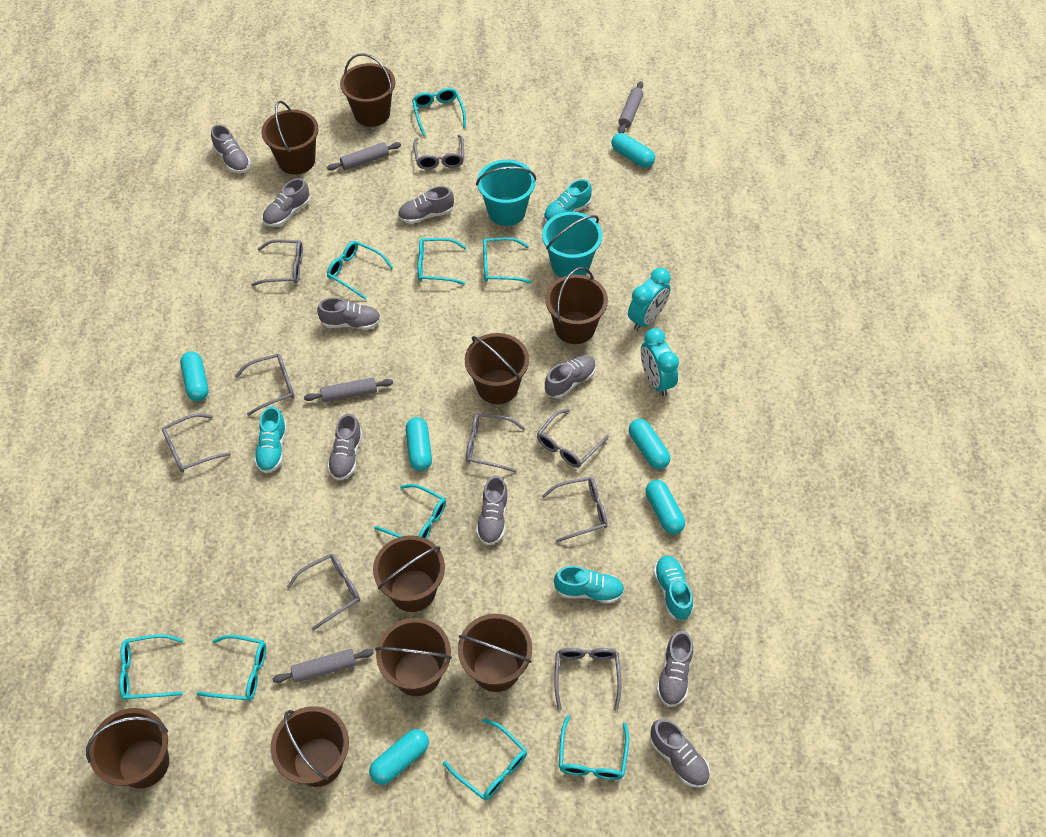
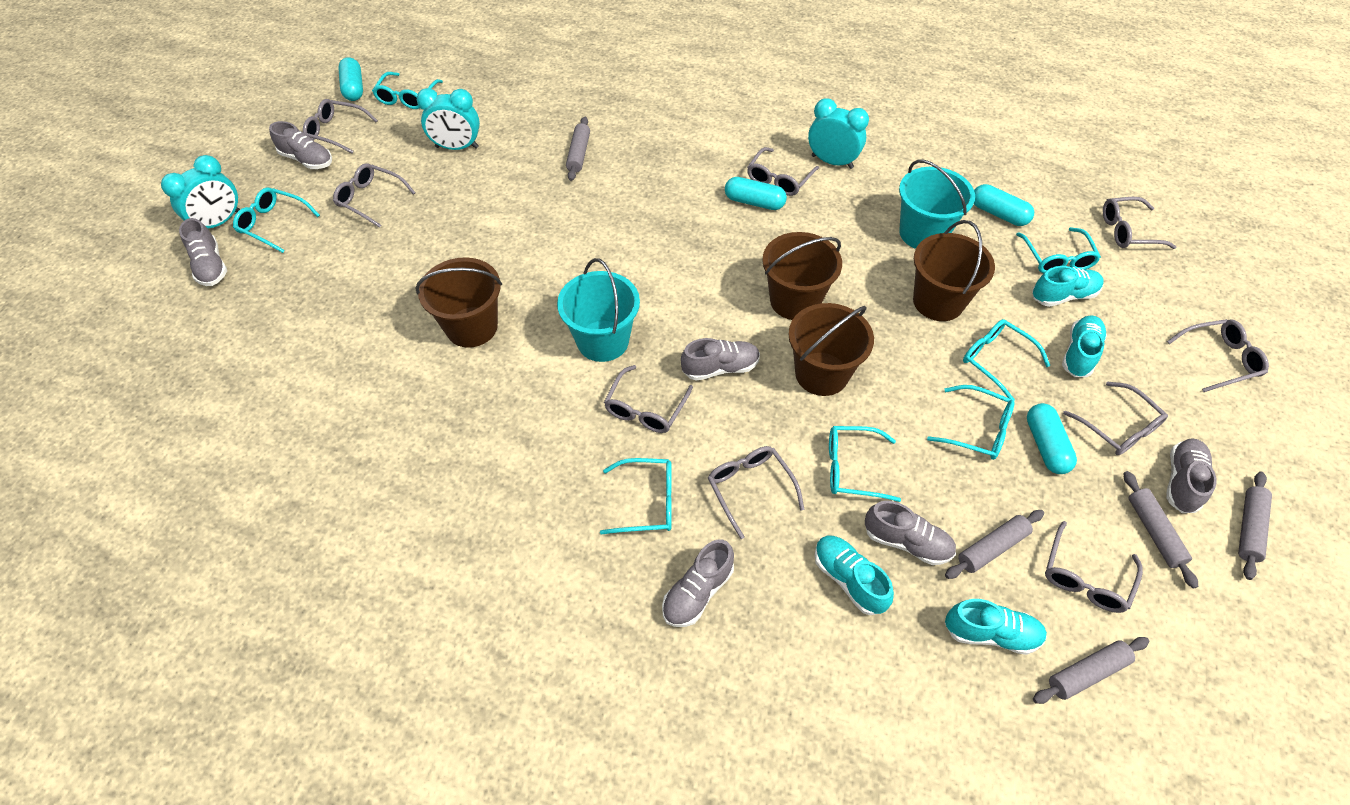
brown bucket: 9 -> 4
grey rolling pin: 4 -> 5
grey shoe: 9 -> 6
turquoise capsule: 6 -> 4
turquoise clock: 2 -> 3
turquoise glasses: 9 -> 7

